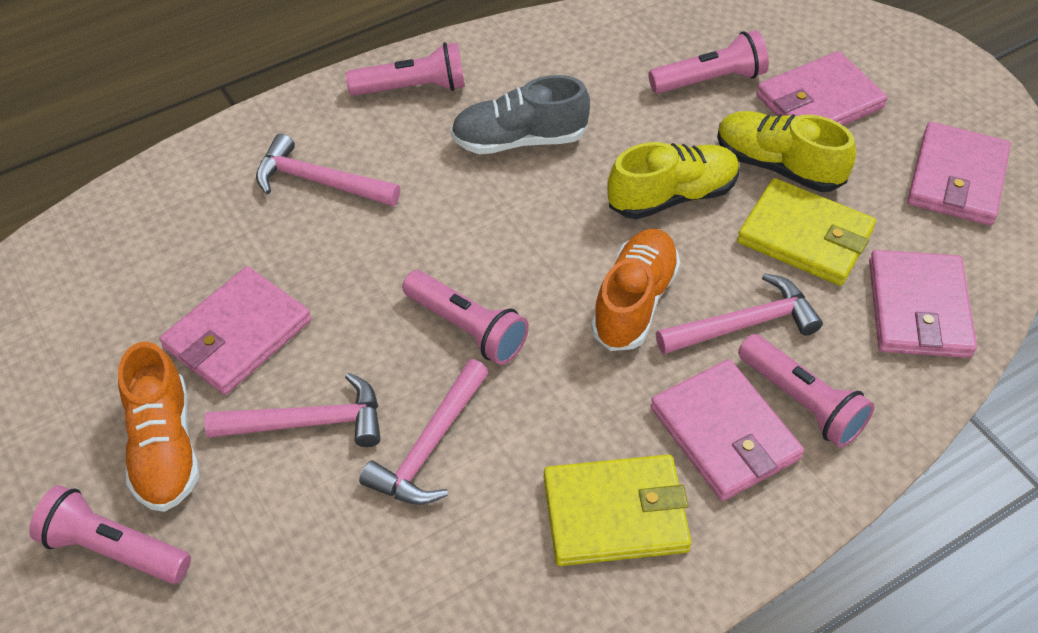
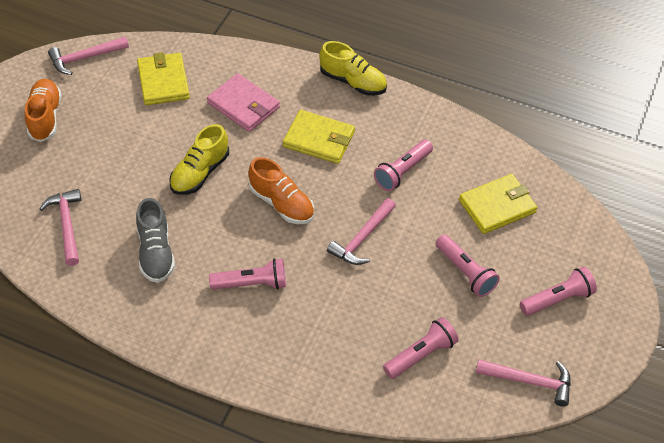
pink wallet: 5 -> 1
yellow wallet: 2 -> 3

